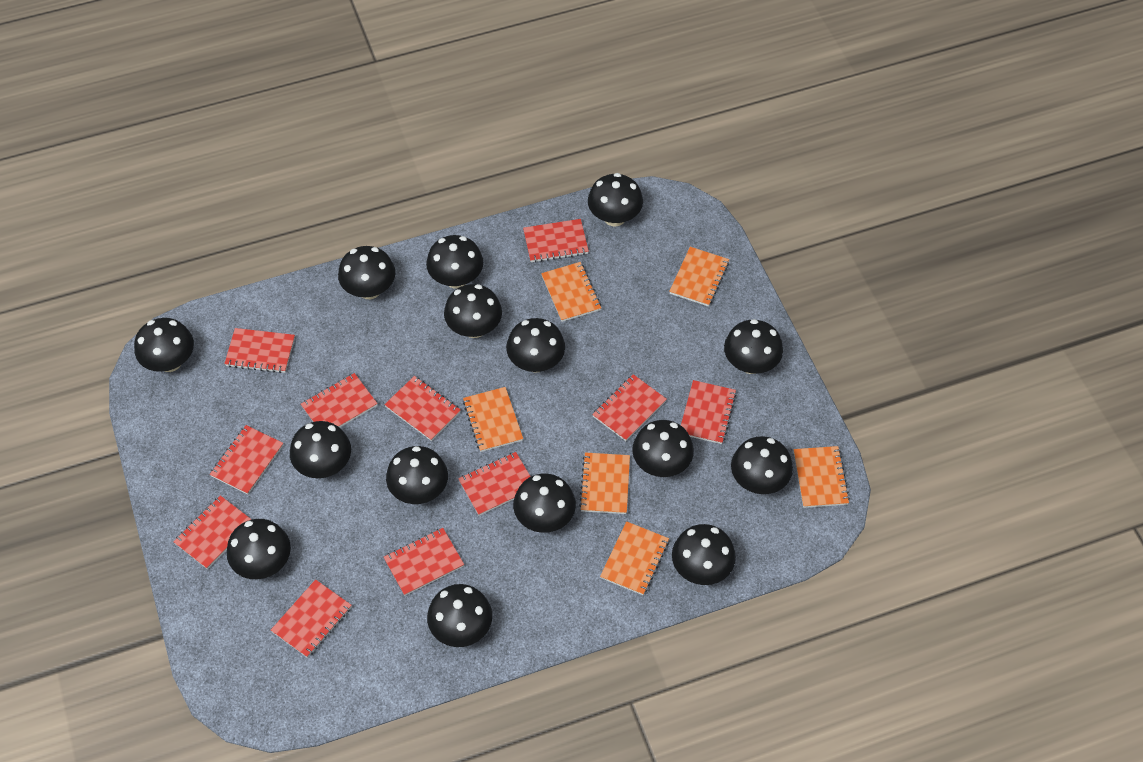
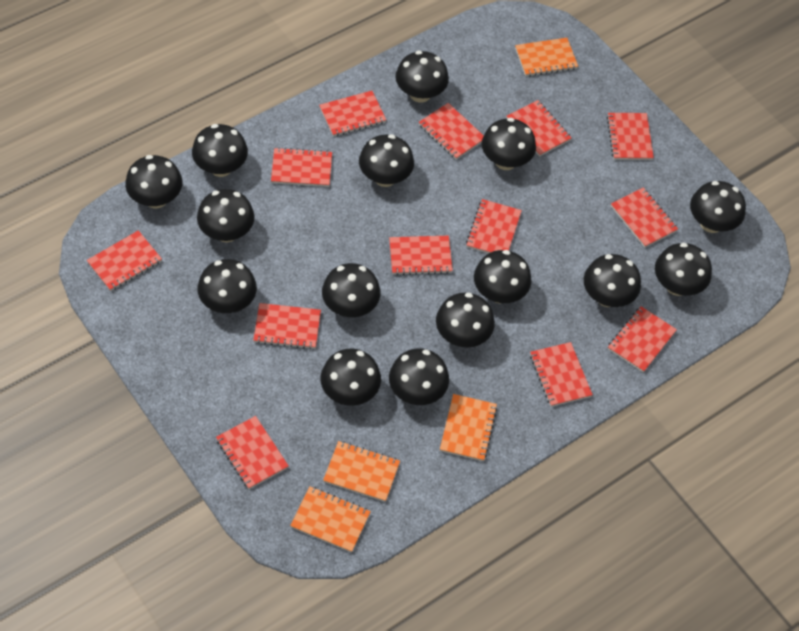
orange notebook: 6 -> 4
red notebook: 11 -> 13

